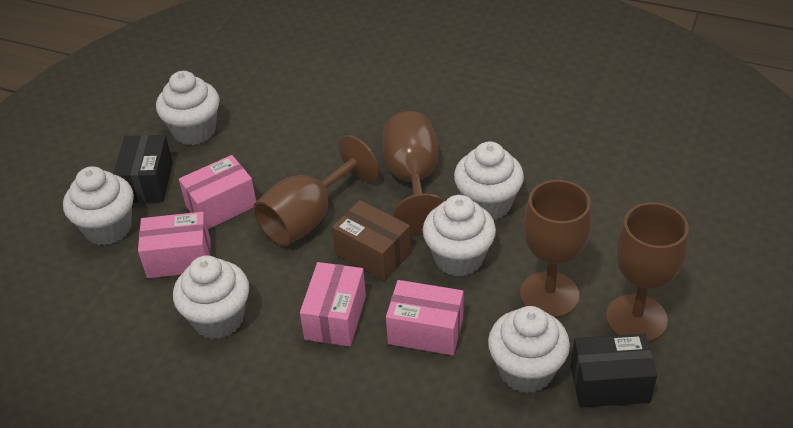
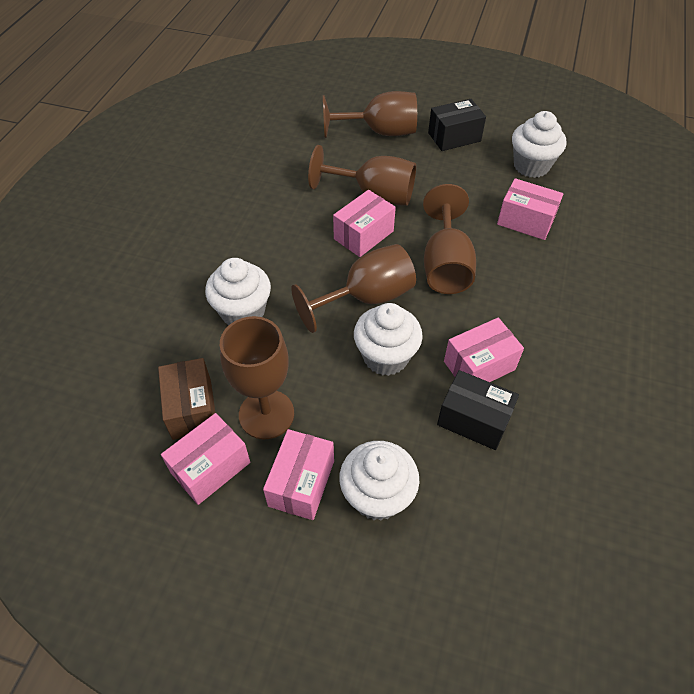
brown goblet: 4 -> 5
pink box: 4 -> 5
white cupcake: 6 -> 4

